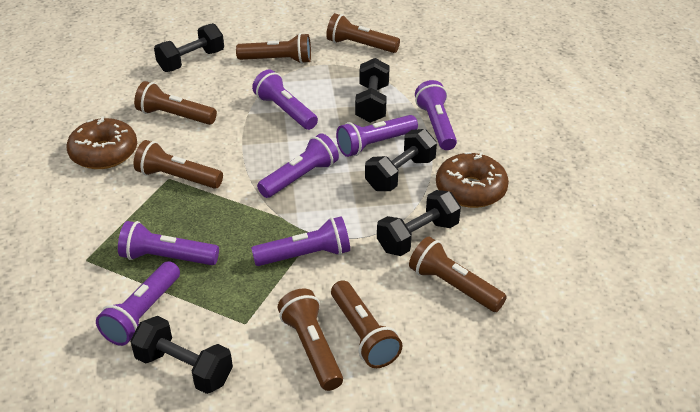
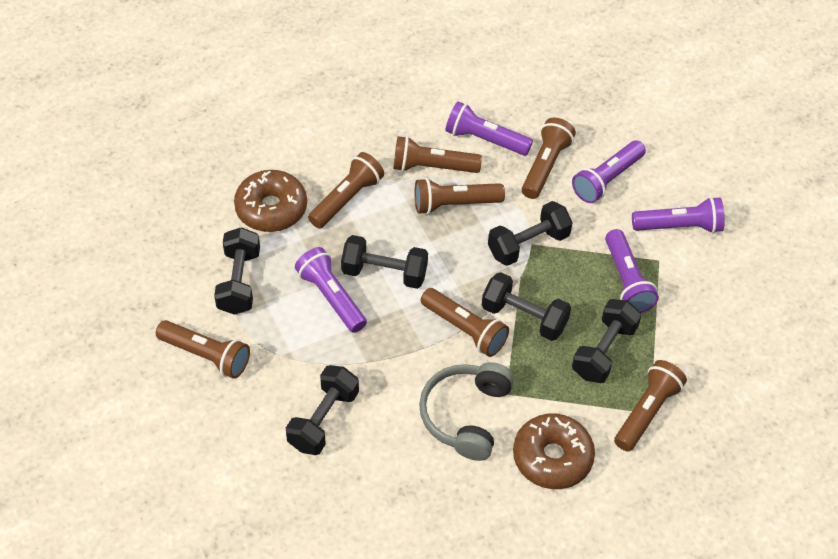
black dumbbell: 5 -> 6
grey headphones: 0 -> 1
purple flashlight: 7 -> 5

